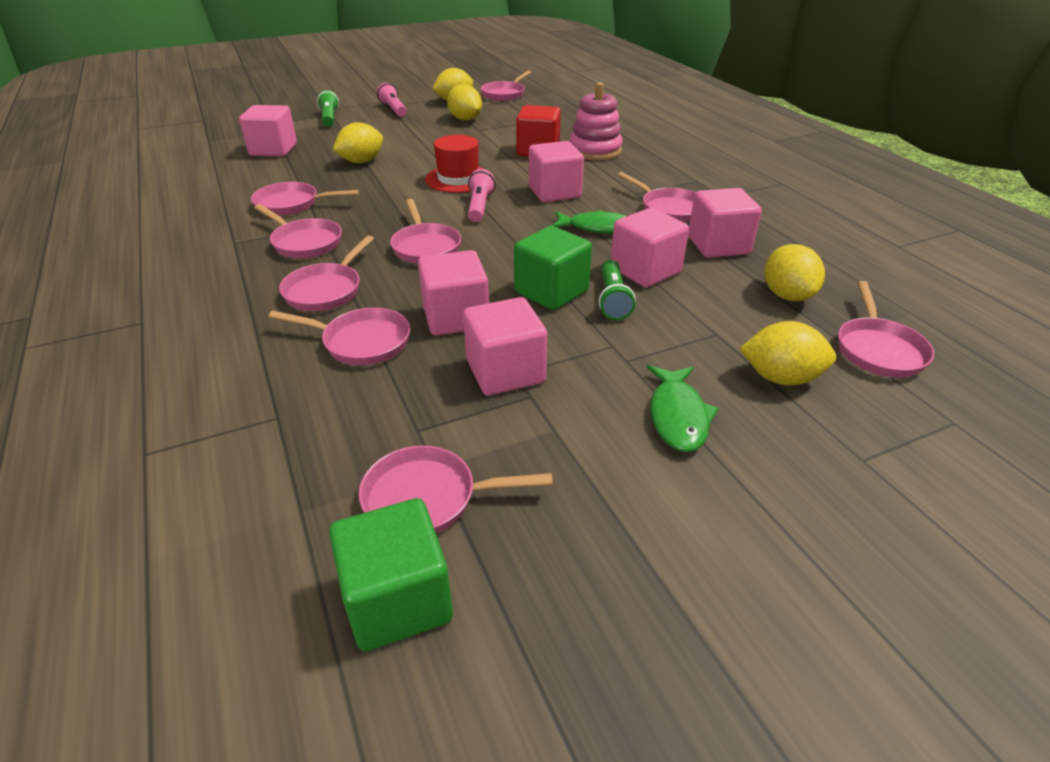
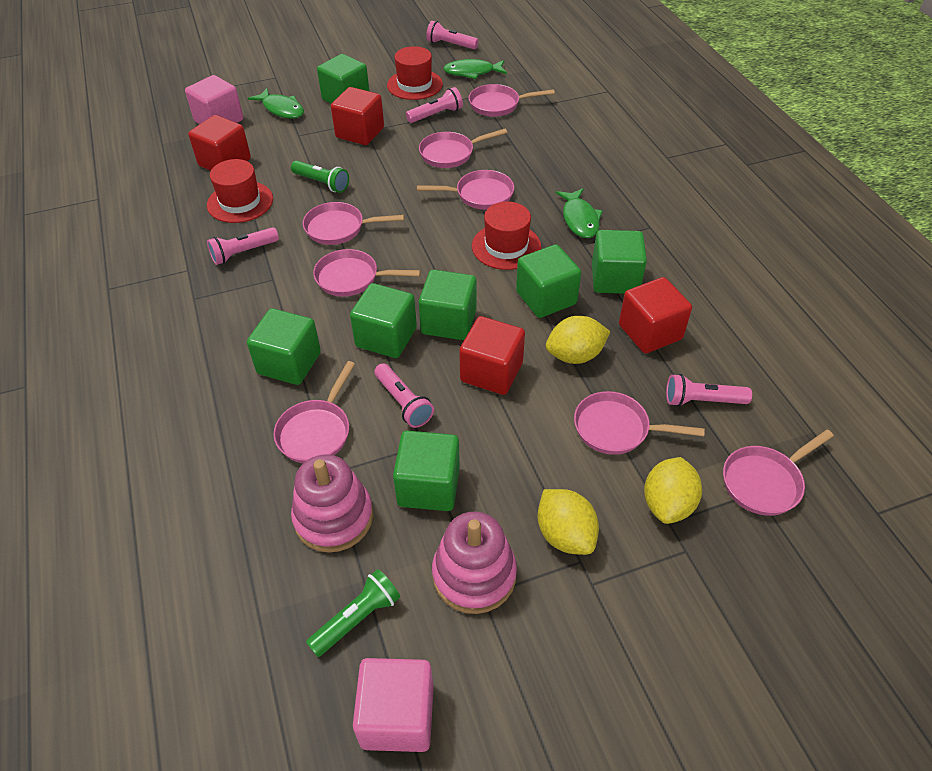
green cube: 2 -> 7
green fish: 2 -> 3
pink cube: 6 -> 2
pink flashlight: 2 -> 5
pink pan: 9 -> 8
pink stacking toy: 1 -> 2
red cube: 1 -> 4
red hat: 1 -> 3
yellow lemon: 5 -> 3

